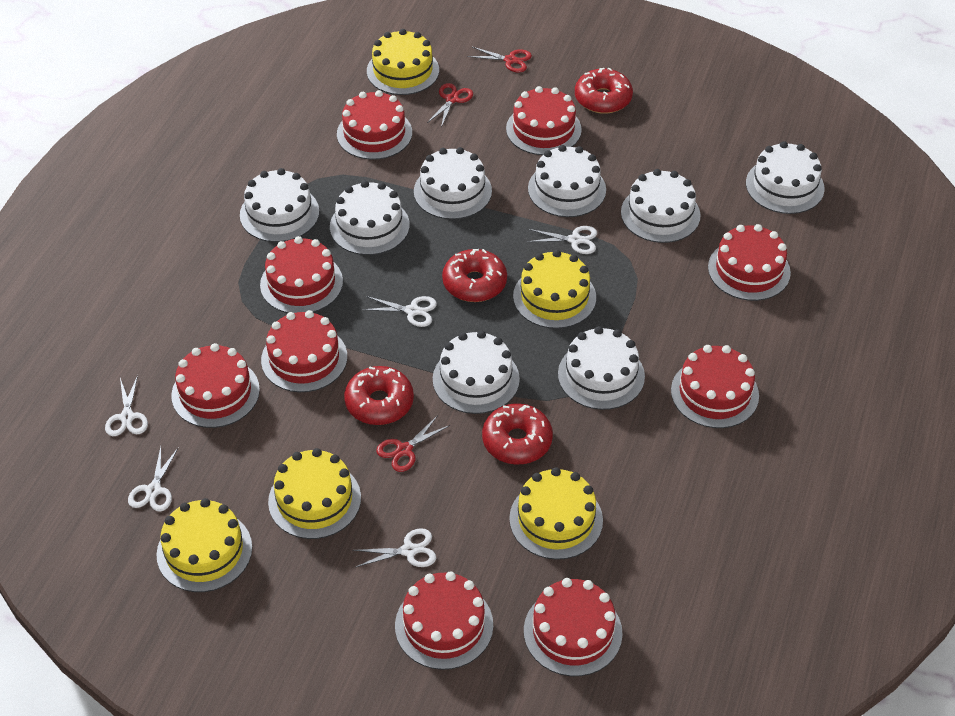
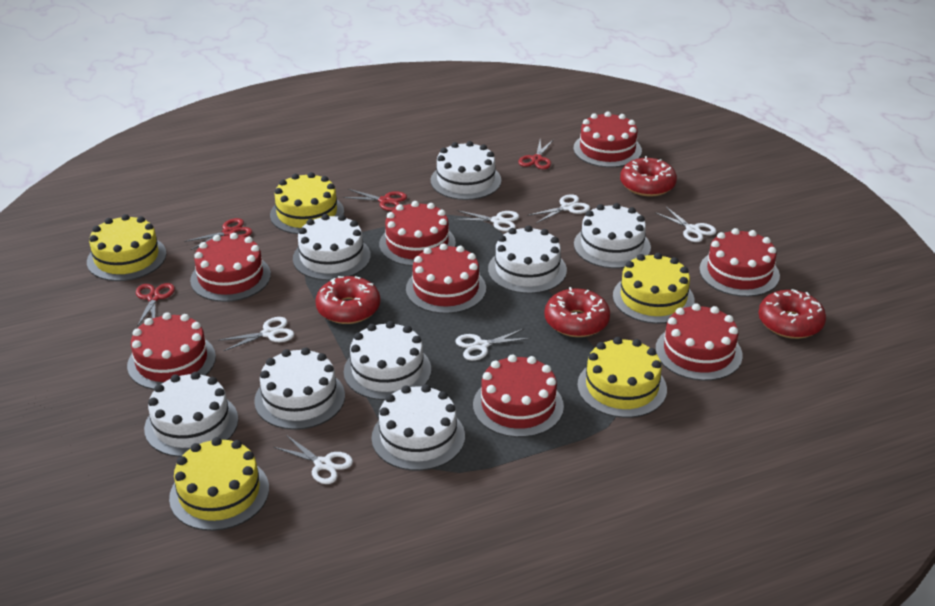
red cake: 9 -> 8
red scissors: 3 -> 4
white scissors: 5 -> 6

